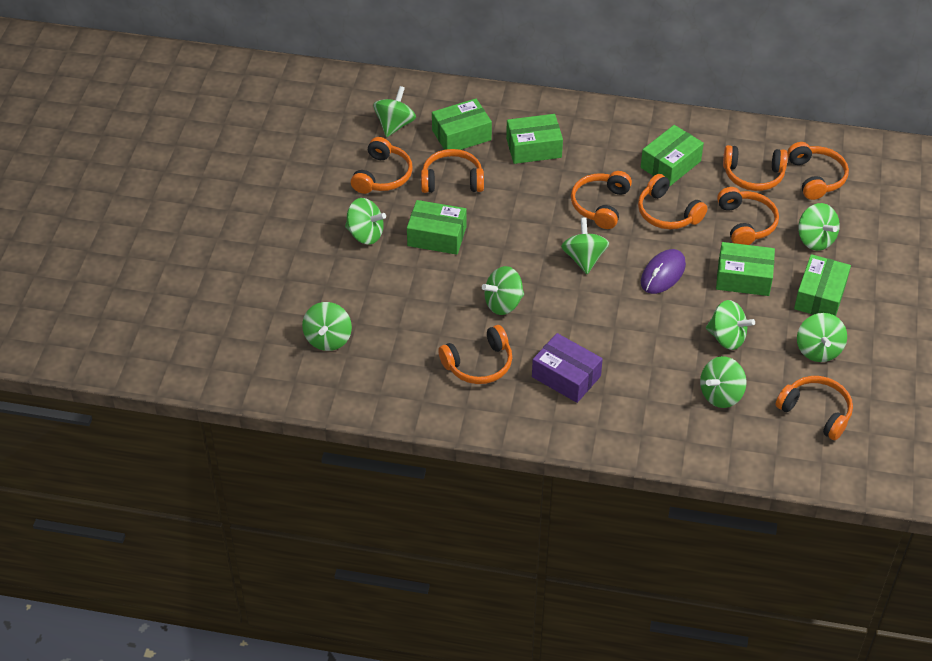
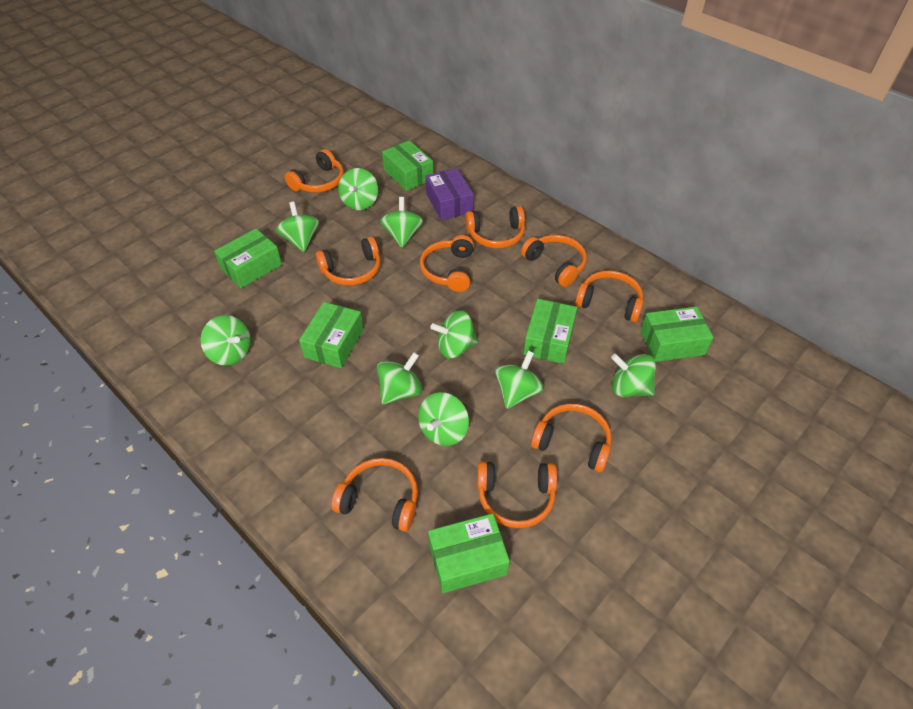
purple mouse: 1 -> 0

